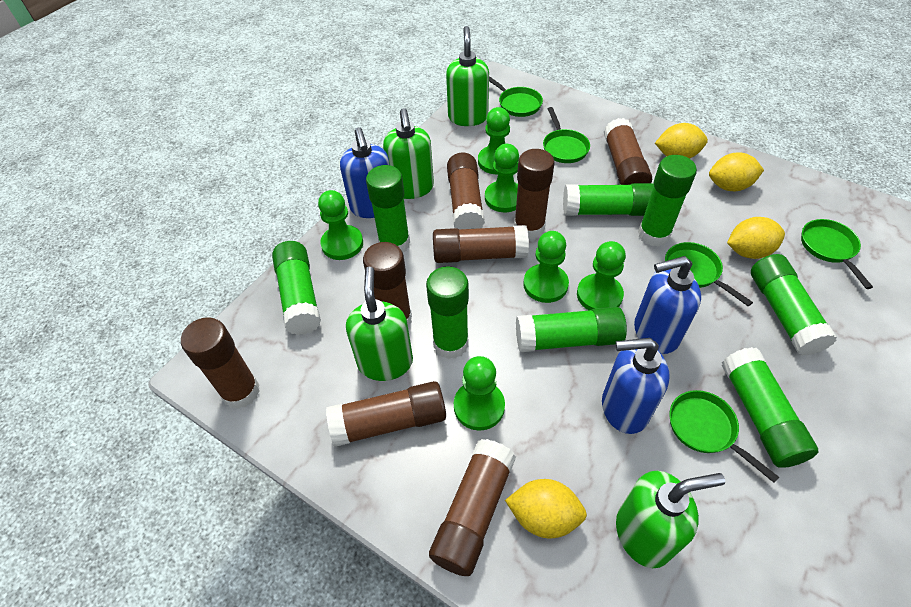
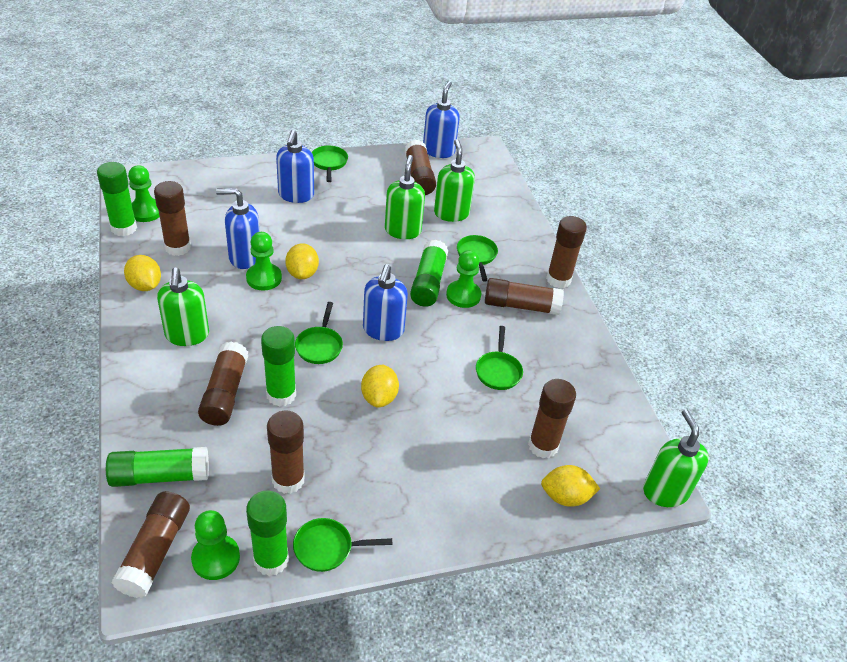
blue soap dispenser: 3 -> 4
green glue stick: 8 -> 5
green pawn: 6 -> 4

